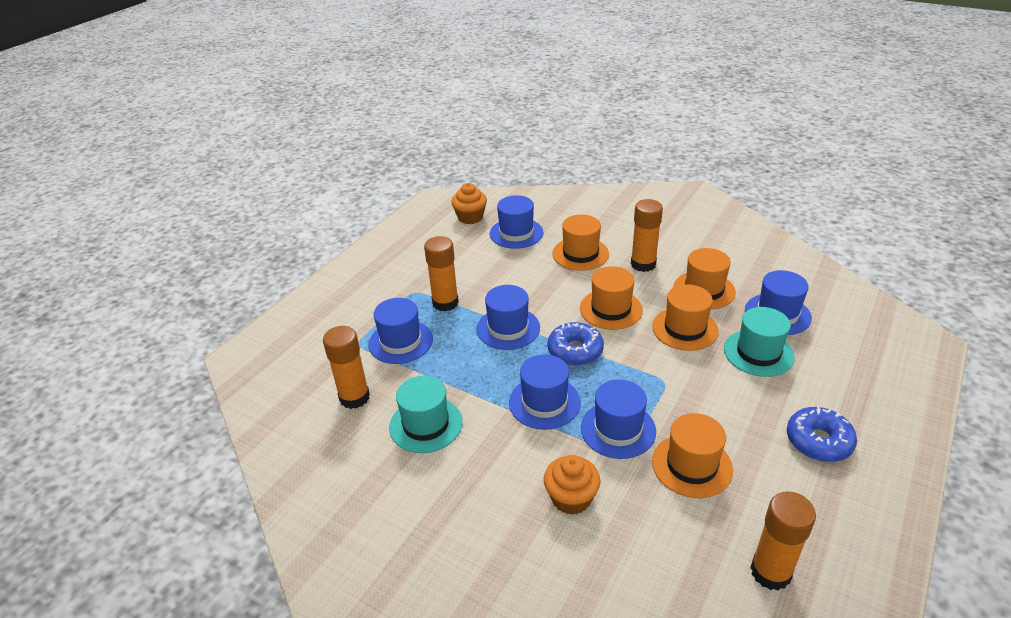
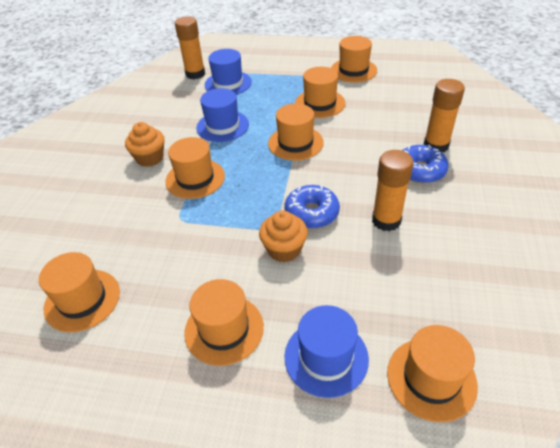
blue hat: 6 -> 3
orange glue stick: 4 -> 3
orange hat: 5 -> 7
turquoise hat: 2 -> 0

